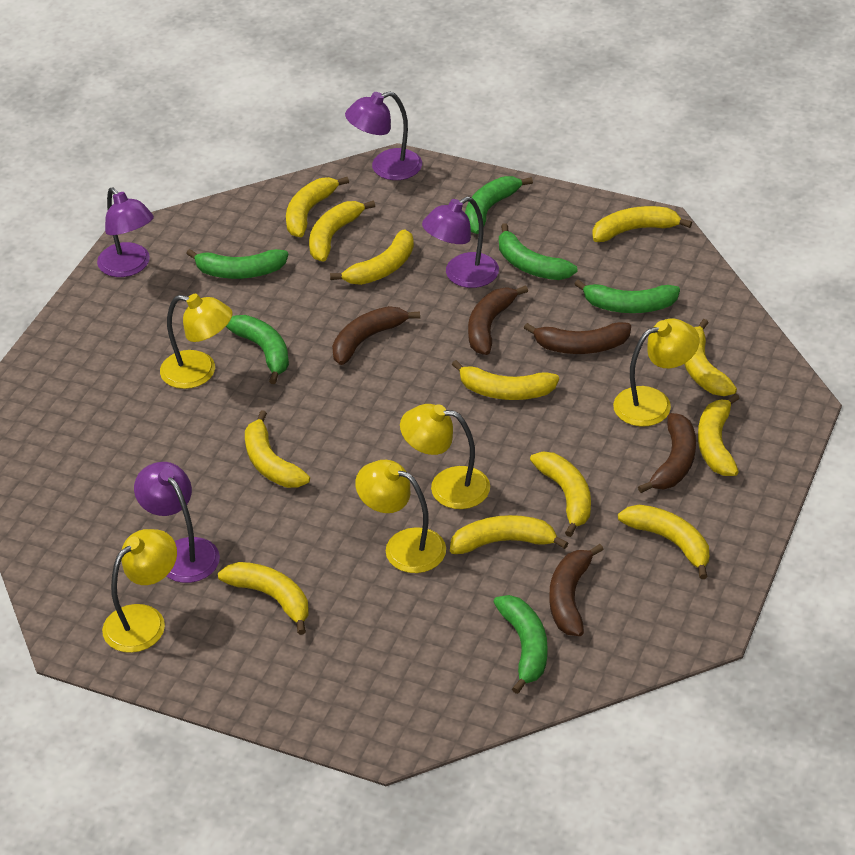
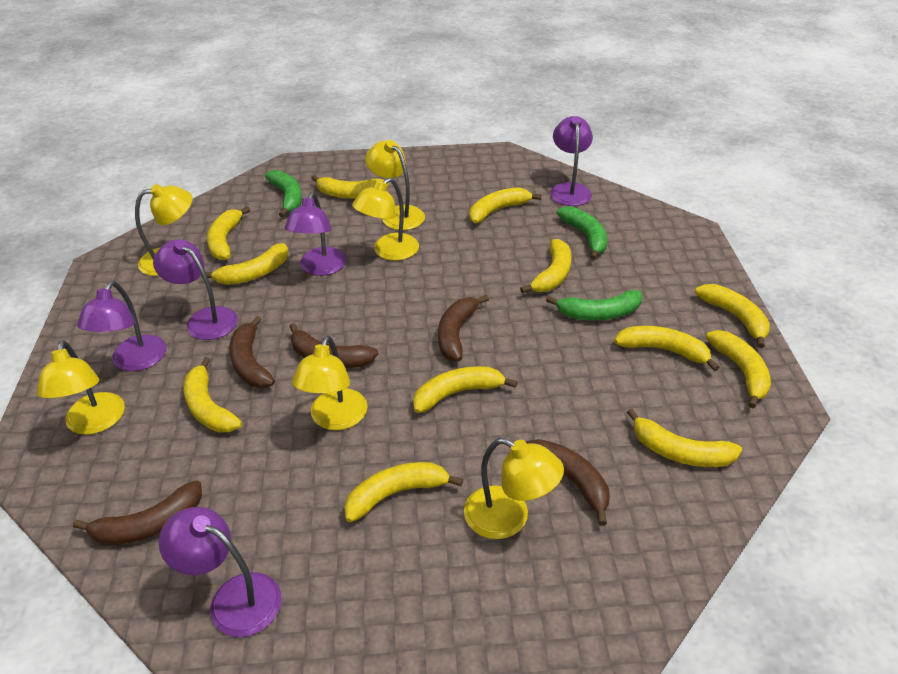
green banana: 6 -> 3
purple lamp: 4 -> 5
yellow lamp: 5 -> 6

